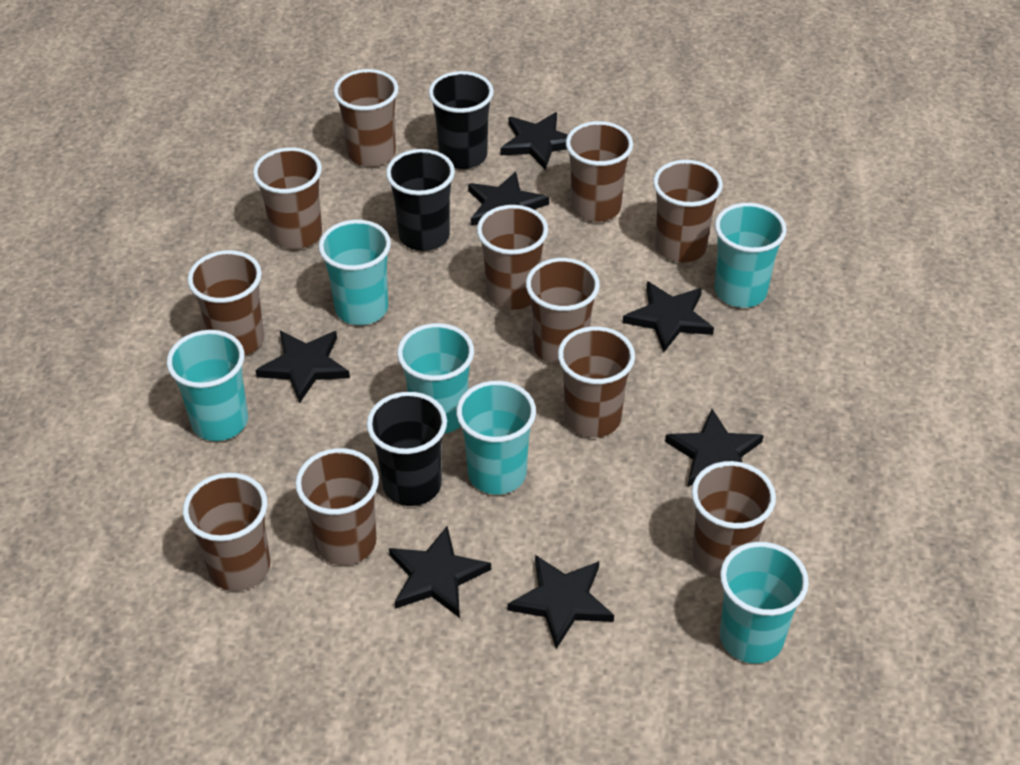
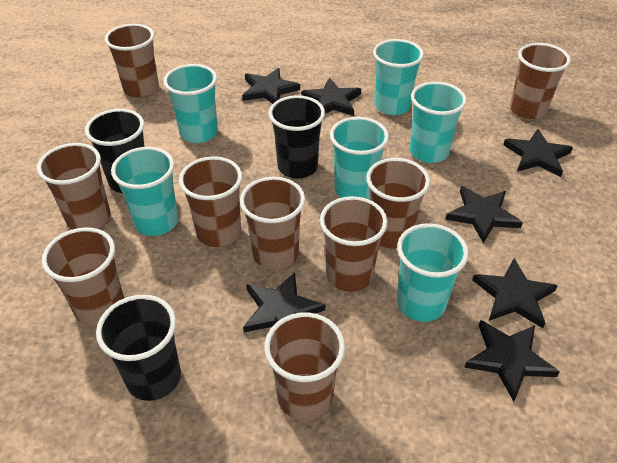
brown cup: 11 -> 9

